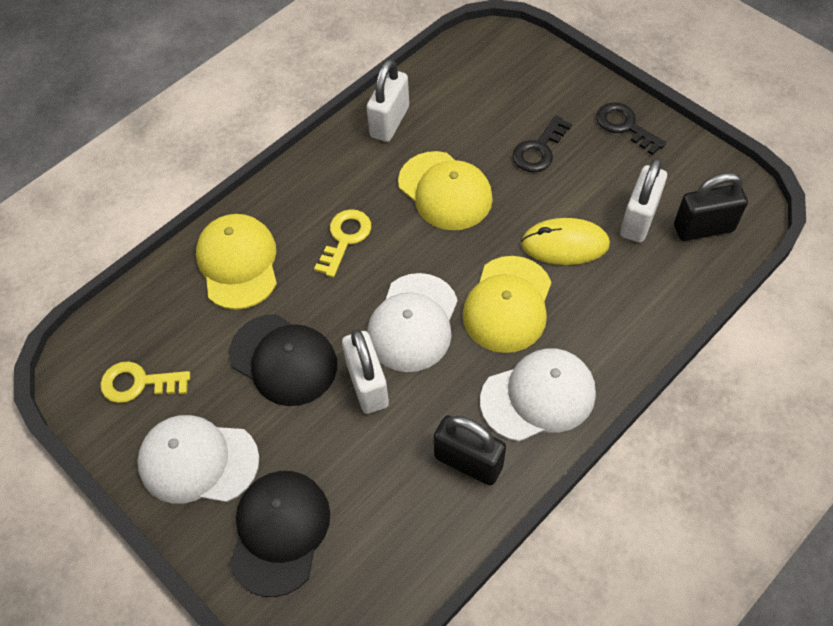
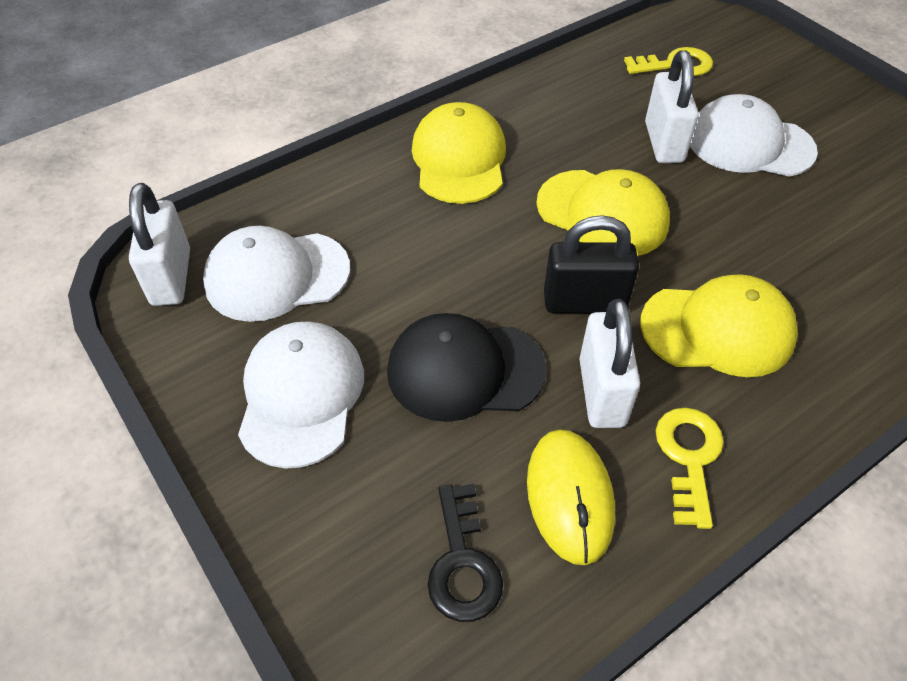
black cap: 2 -> 1
black key: 2 -> 1
black padlock: 2 -> 1

